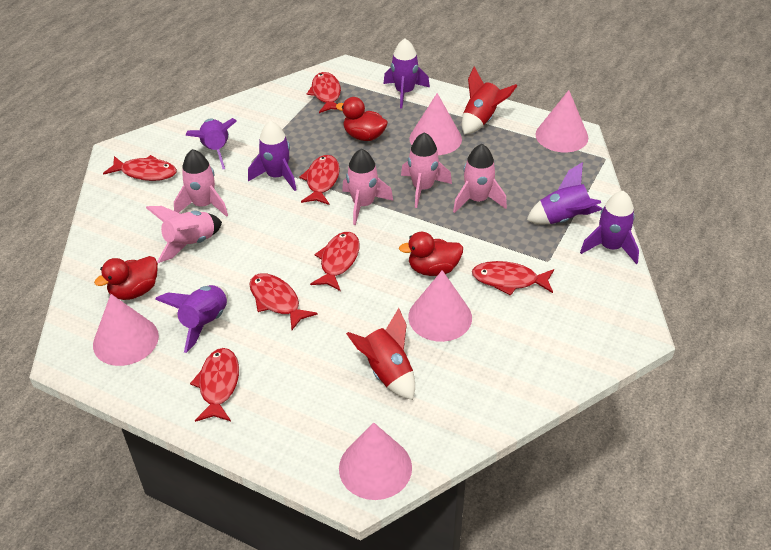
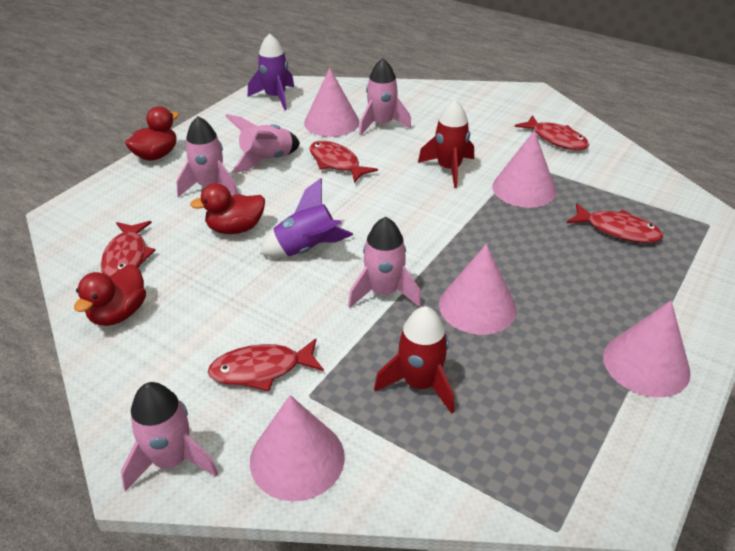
purple rocket: 6 -> 2
red fish: 7 -> 5

